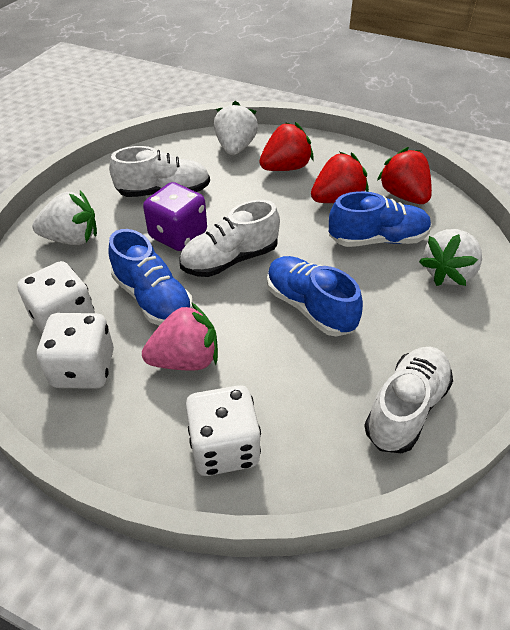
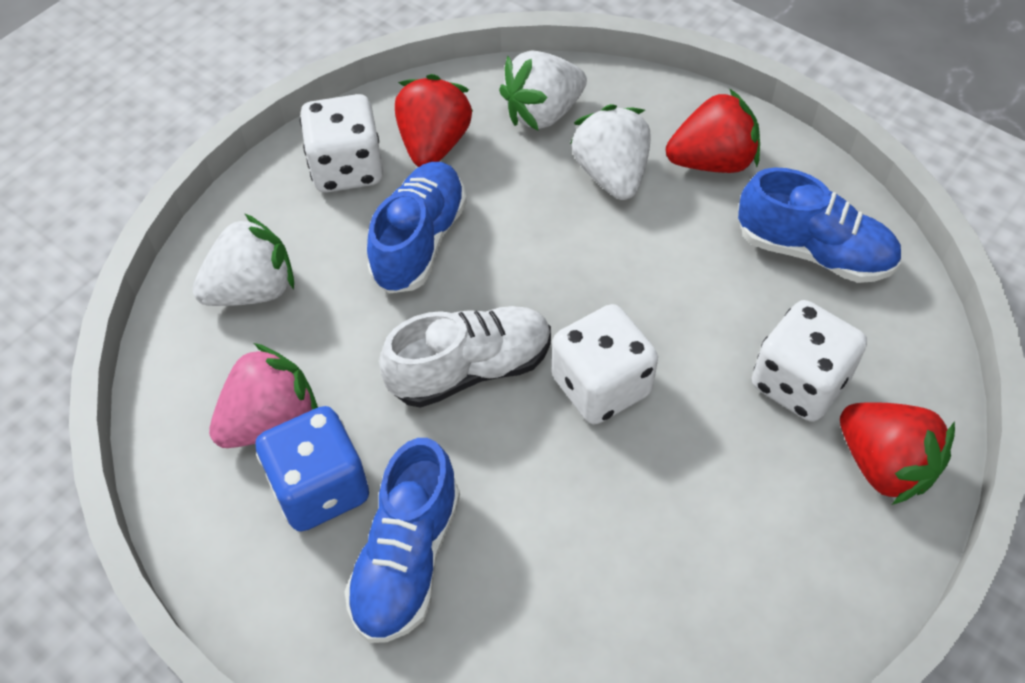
blue dice: 0 -> 1
purple dice: 1 -> 0
white shoe: 3 -> 1

